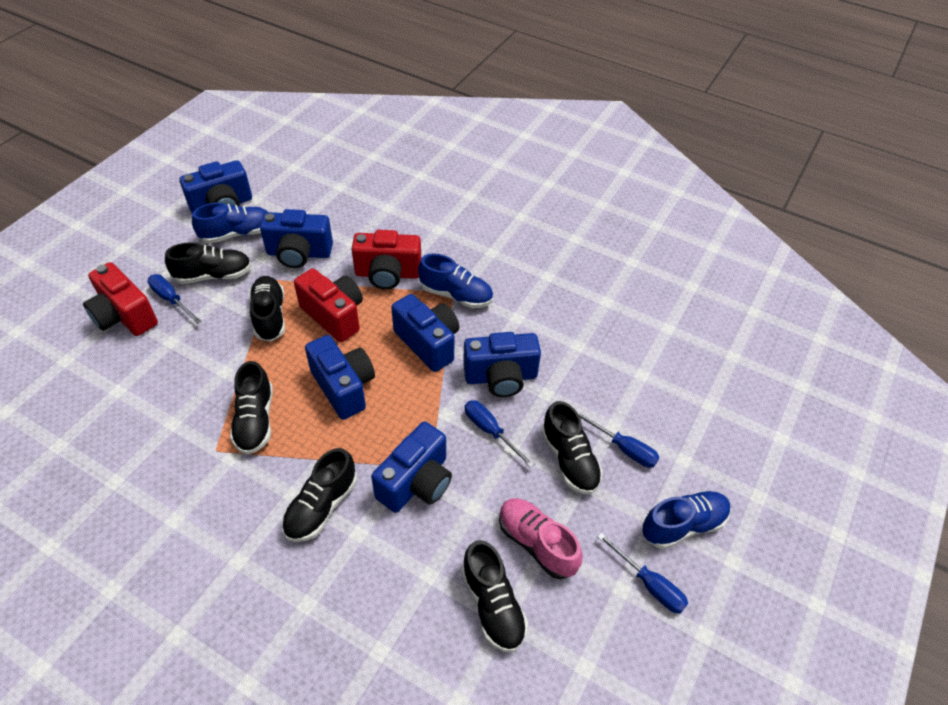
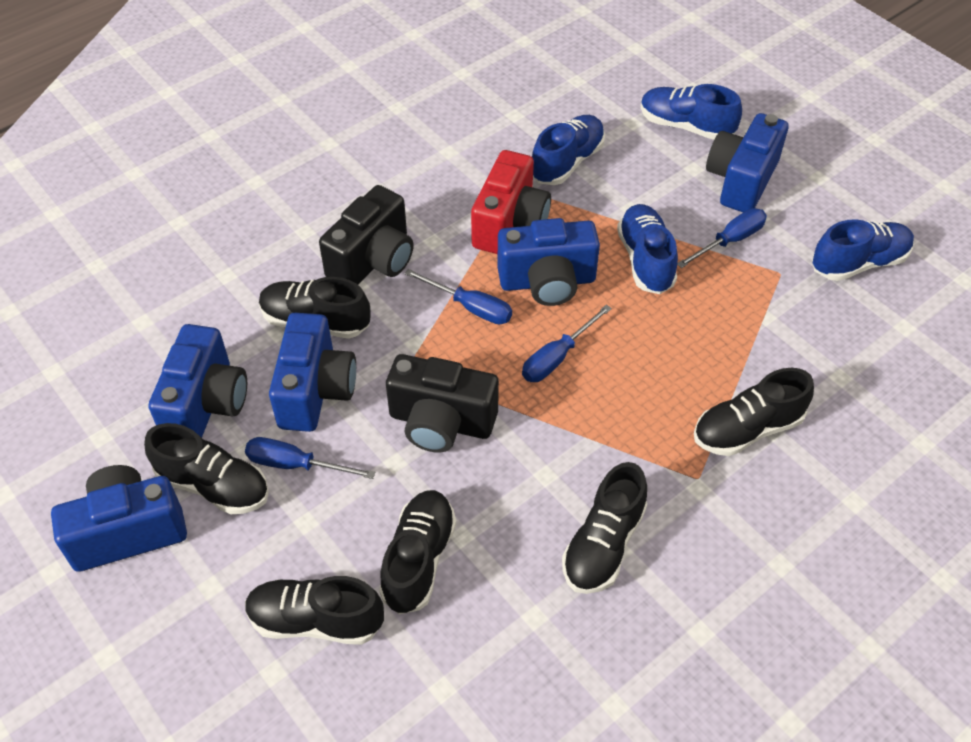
black camera: 0 -> 2
blue camera: 6 -> 5
blue shoe: 3 -> 4
pink shoe: 1 -> 0
red camera: 3 -> 1

